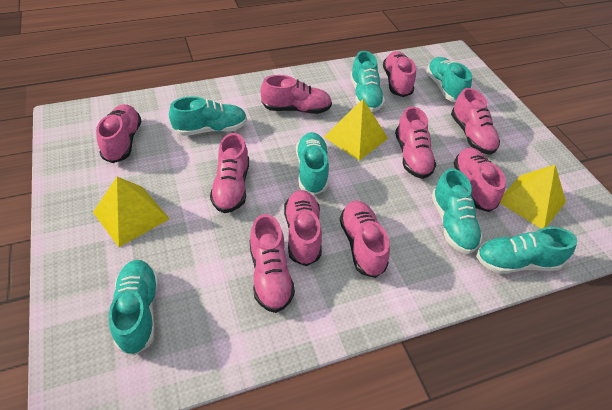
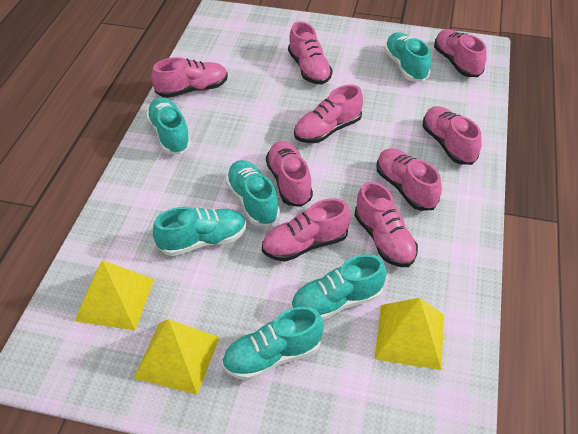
pink shoe: 10 -> 9
turquoise shoe: 7 -> 6

